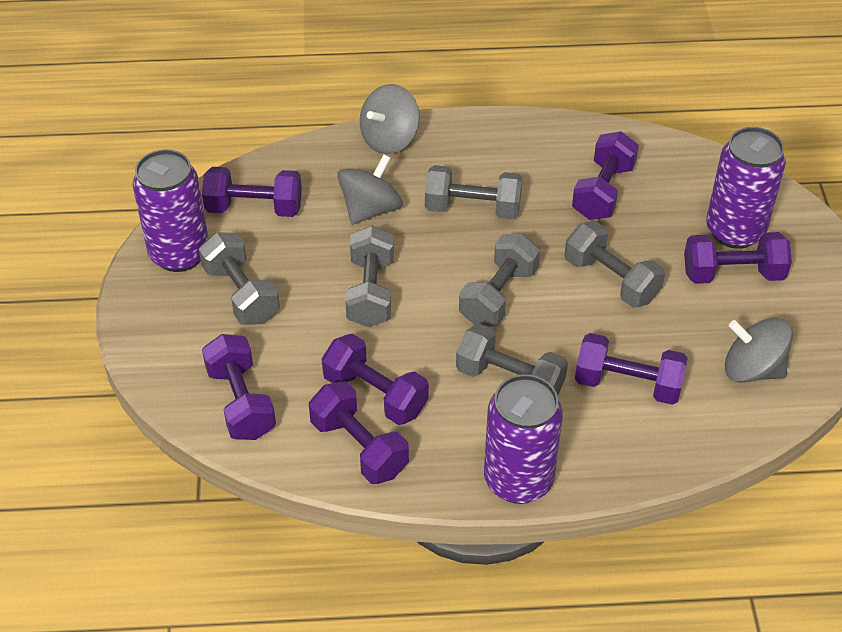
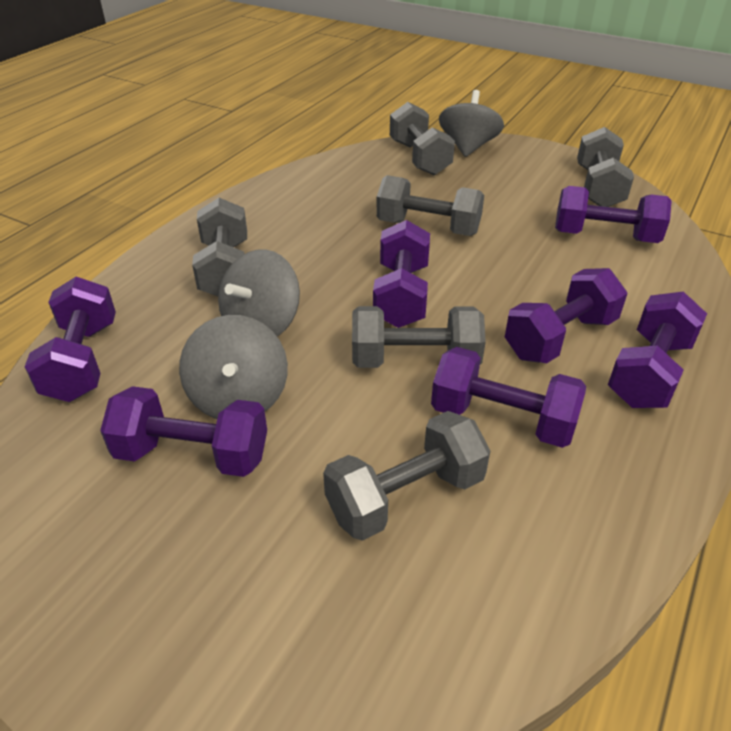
purple can: 3 -> 0

